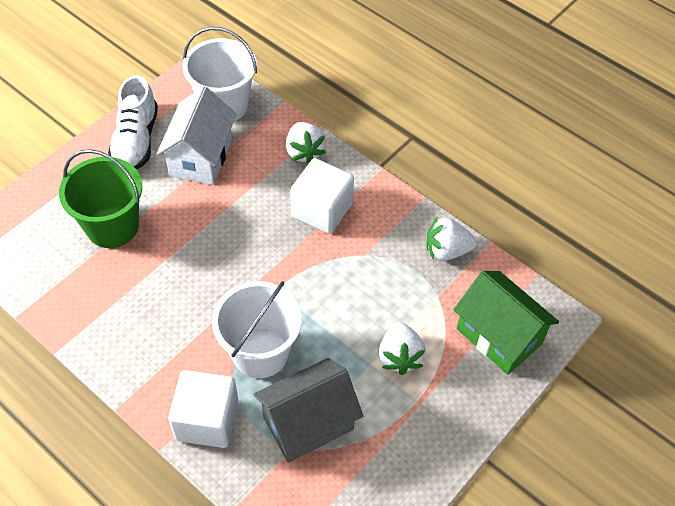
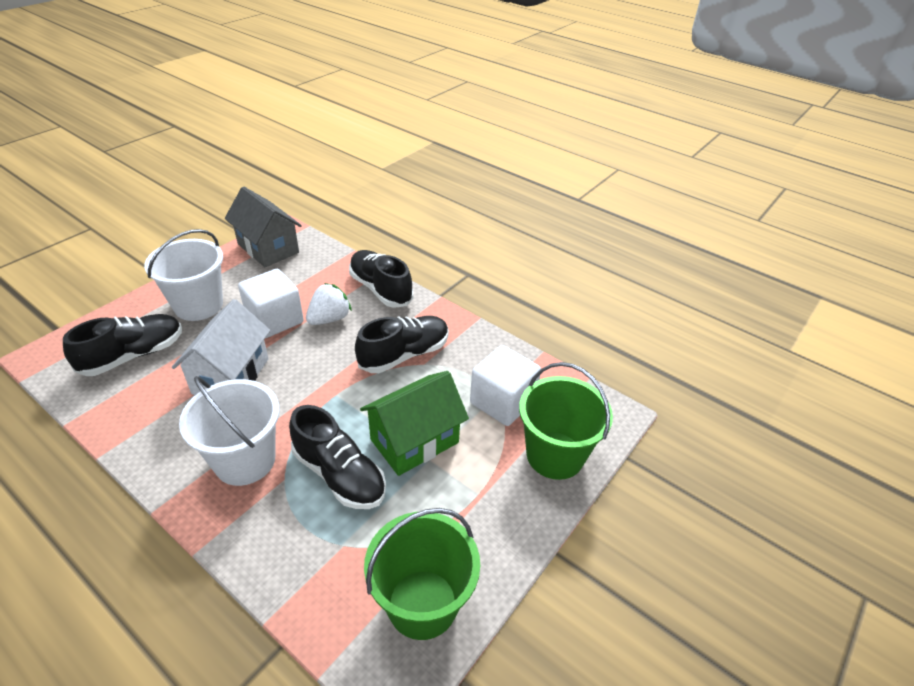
black shoe: 0 -> 4
green bucket: 1 -> 2
white shoe: 1 -> 0
white strawberry: 3 -> 1

